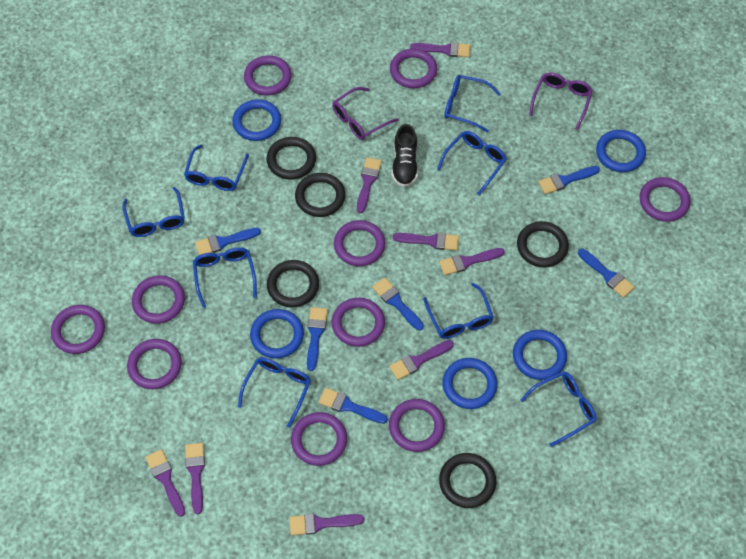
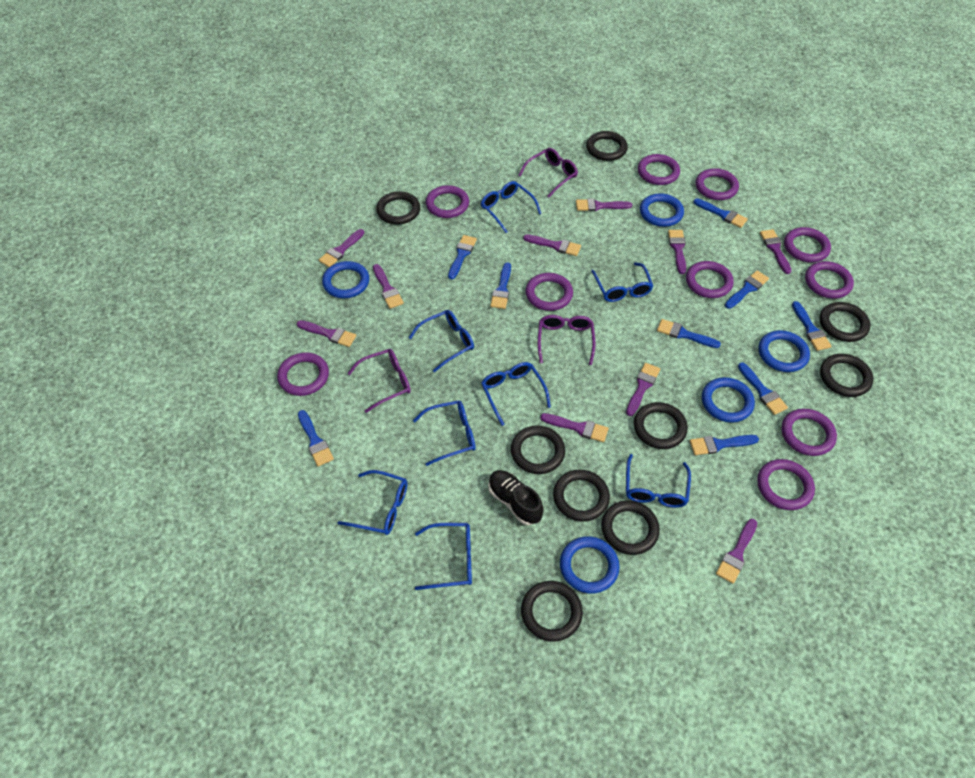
black ring: 5 -> 9
blue brush: 6 -> 9
purple brush: 8 -> 10
purple glasses: 2 -> 3

